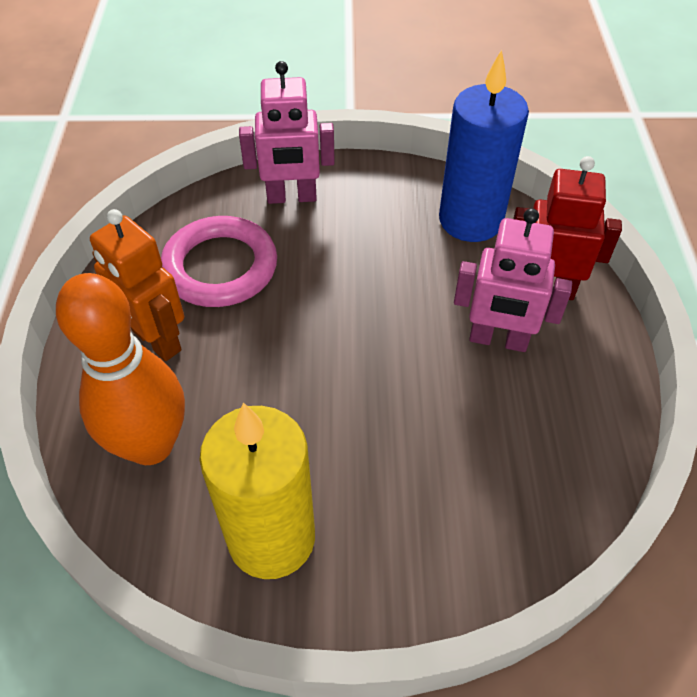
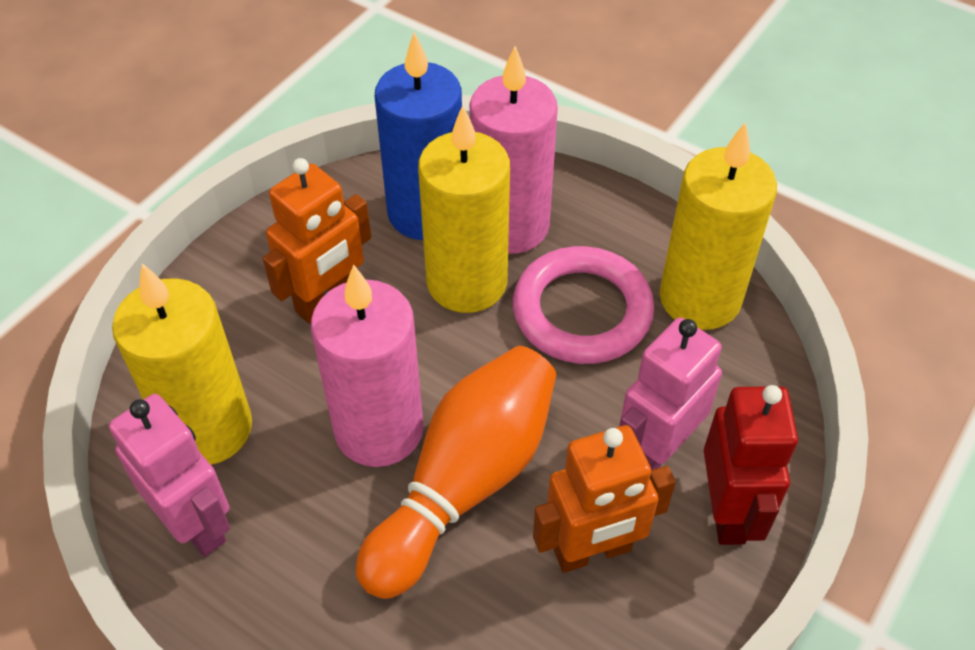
orange robot: 1 -> 2
pink candle: 0 -> 2
yellow candle: 1 -> 3

